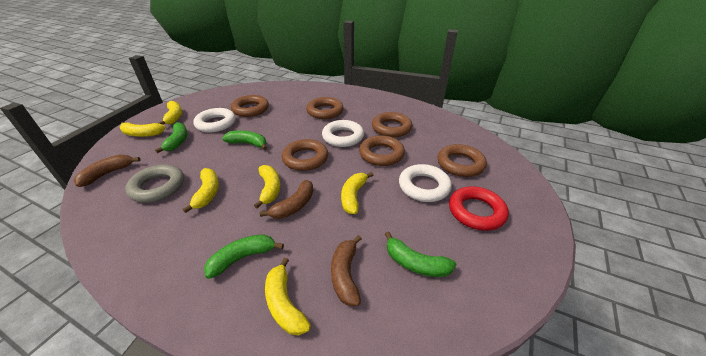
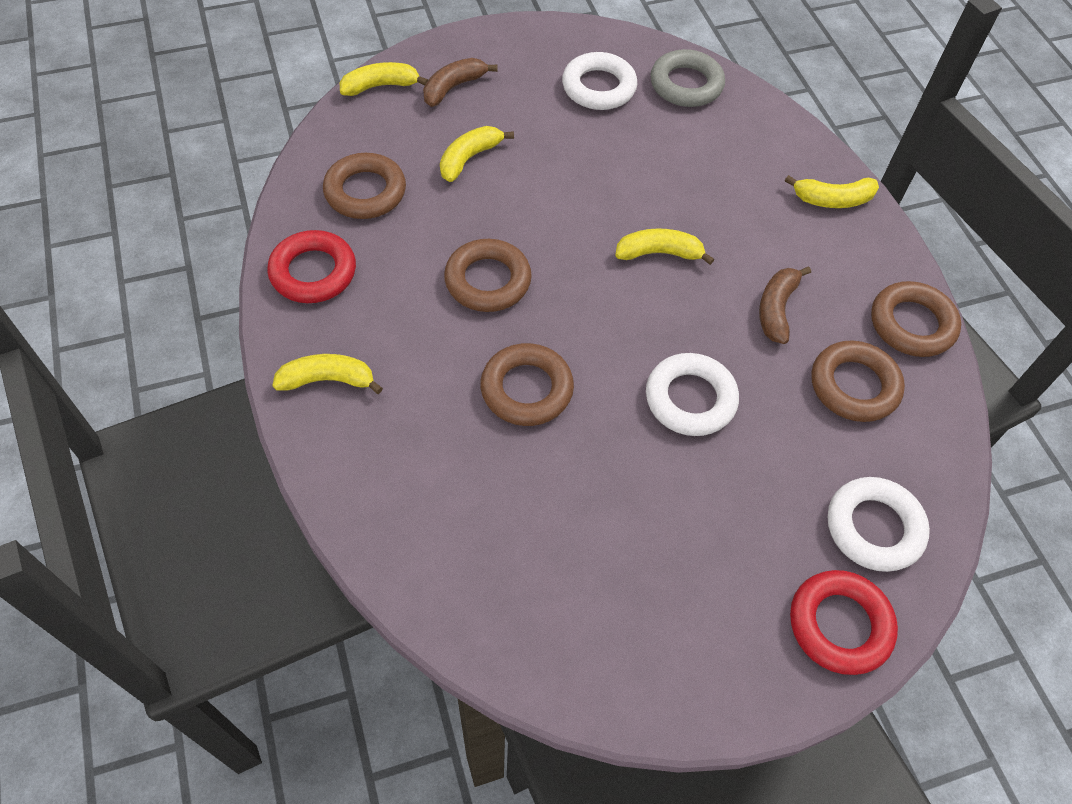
brown banana: 3 -> 2
brown ring: 6 -> 5
green banana: 4 -> 0
red ring: 1 -> 2
yellow banana: 6 -> 5

